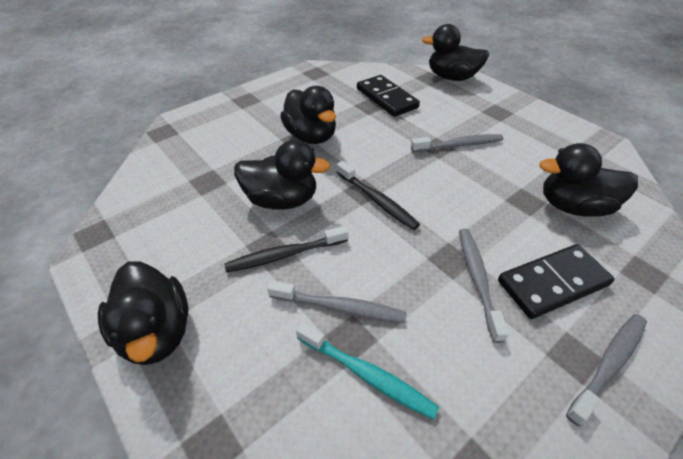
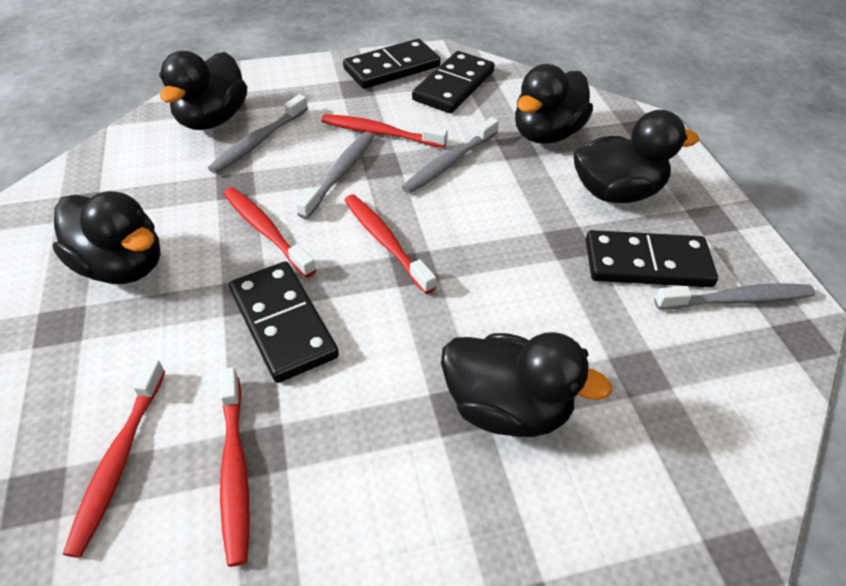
black domino: 2 -> 4
black toothbrush: 2 -> 0
red toothbrush: 0 -> 5
turquoise toothbrush: 1 -> 0

